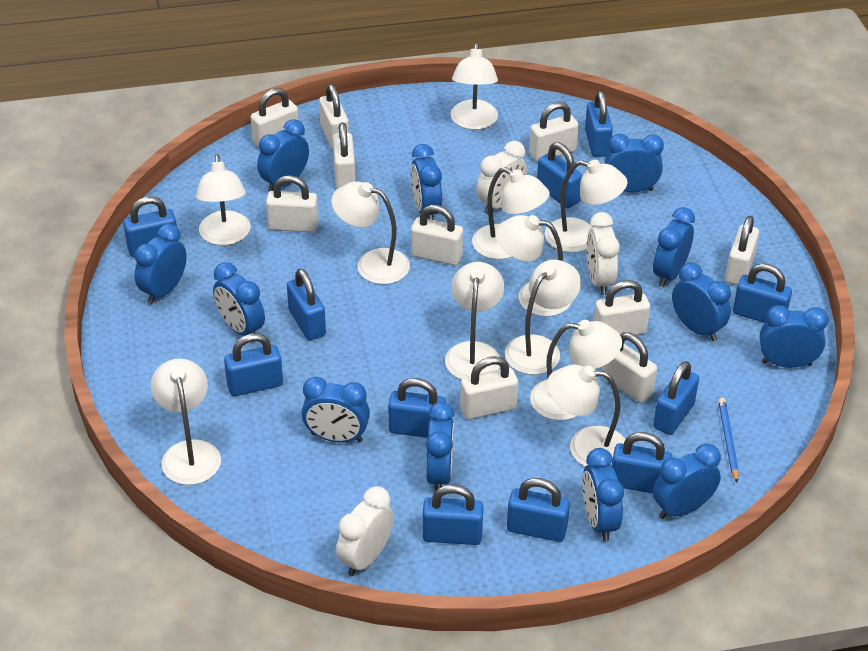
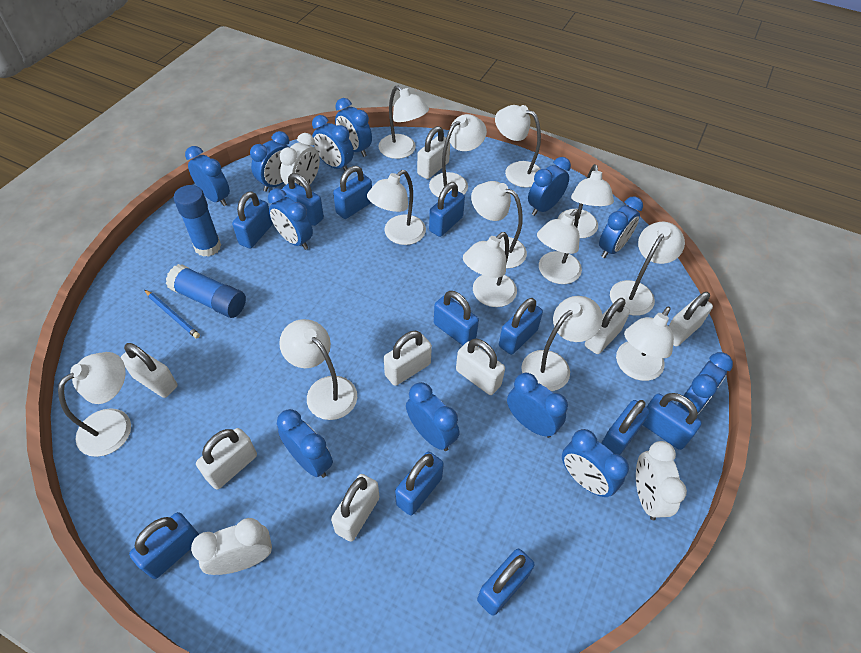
blue glue stick: 0 -> 2
white lamp: 11 -> 13
white padlock: 10 -> 8

